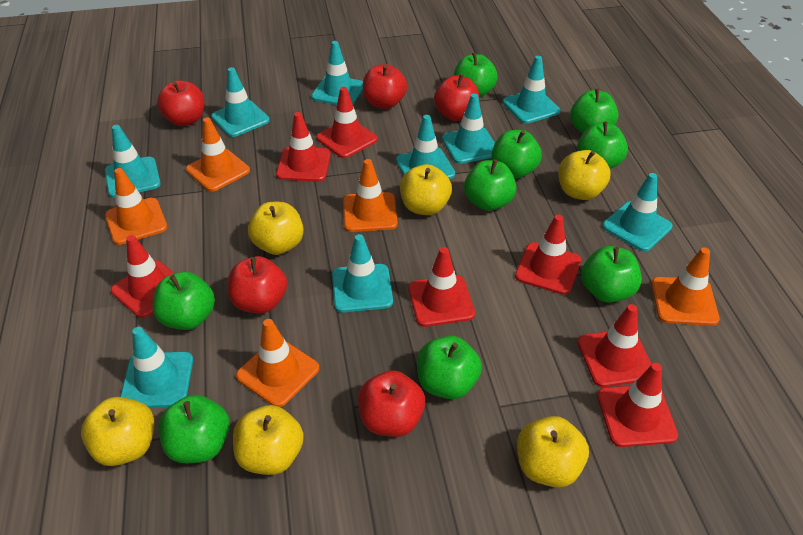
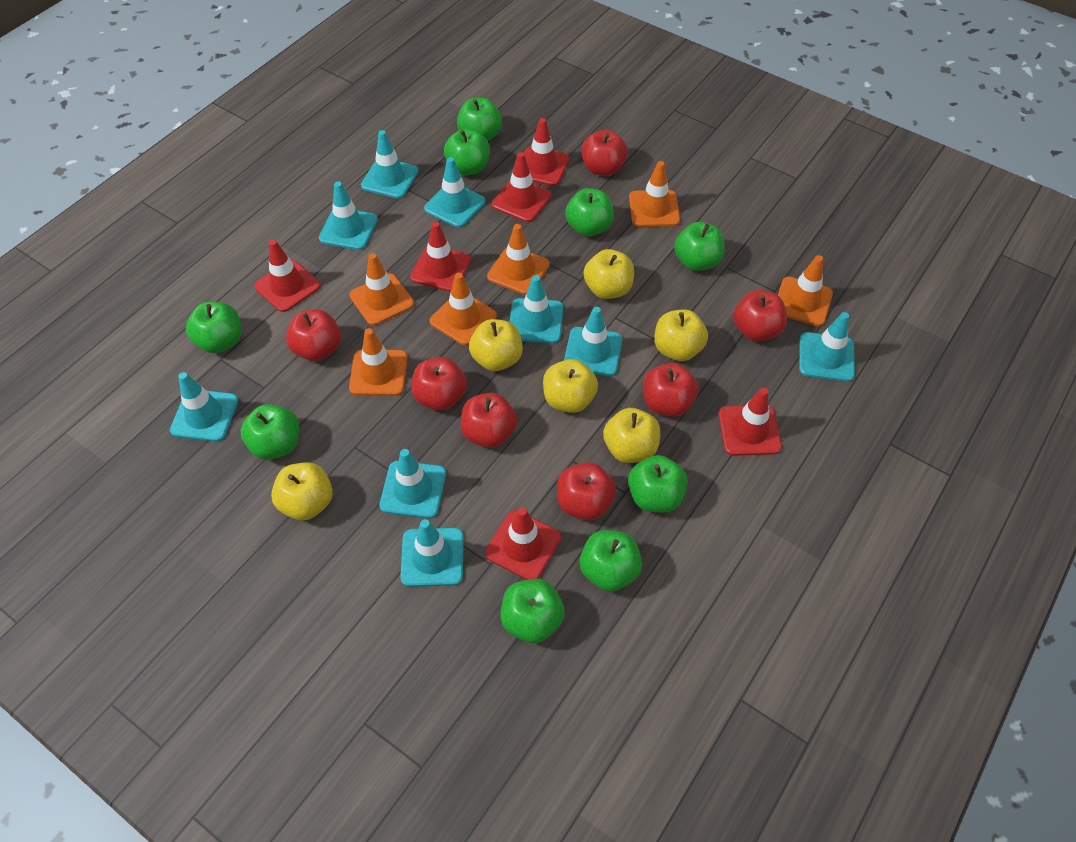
orange traffic cone: 5 -> 6
red apple: 5 -> 7
red traffic cone: 7 -> 6

